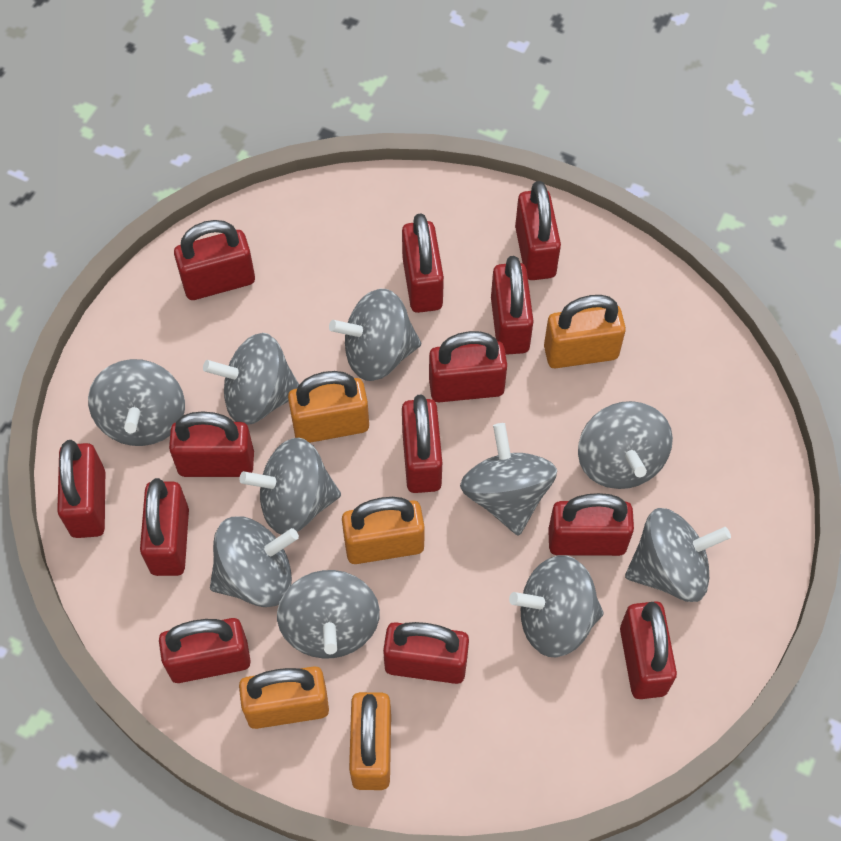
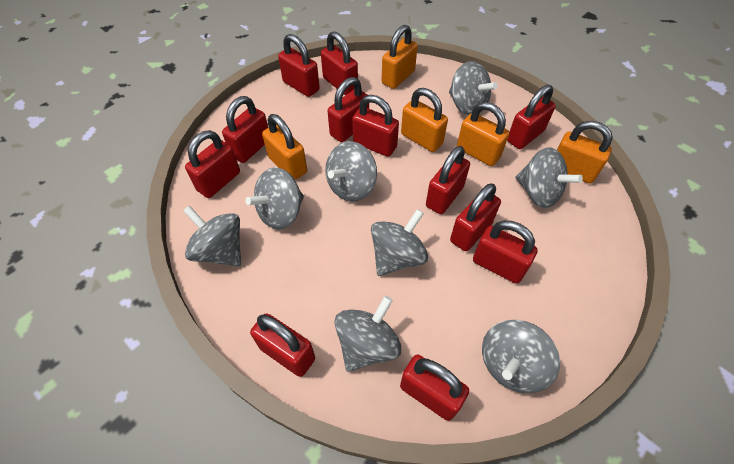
grey spinning top: 10 -> 8
red padlock: 13 -> 12

